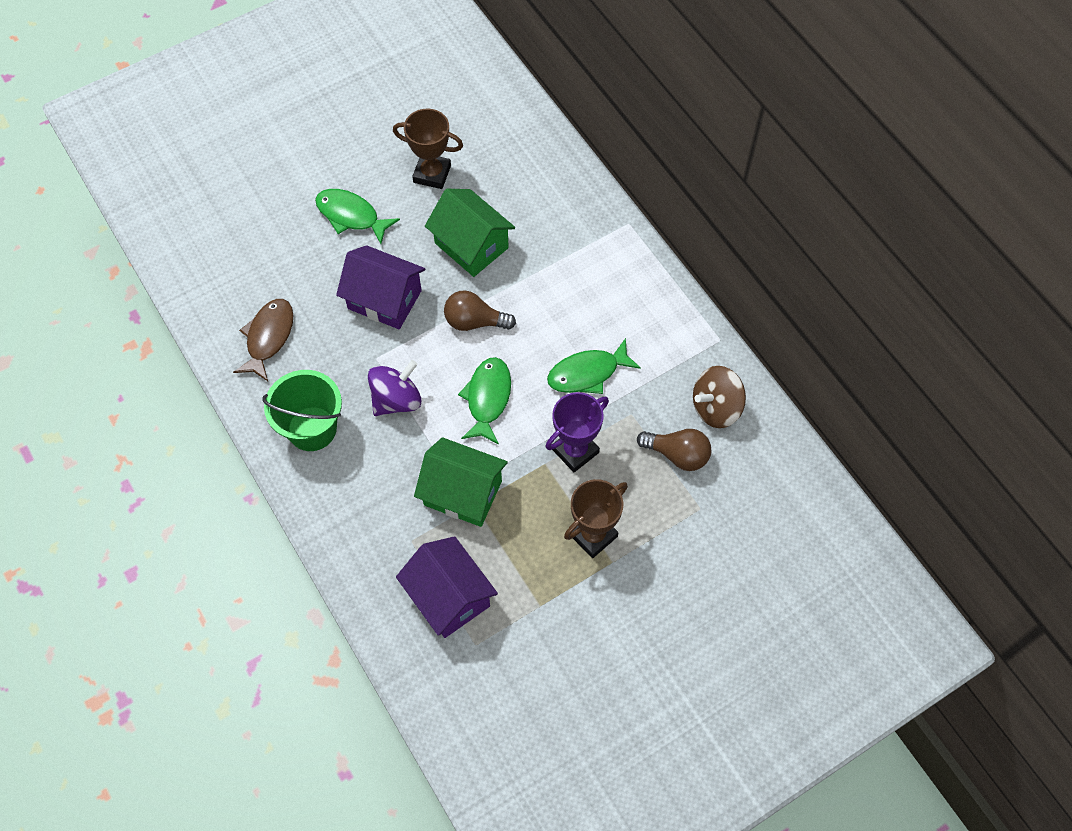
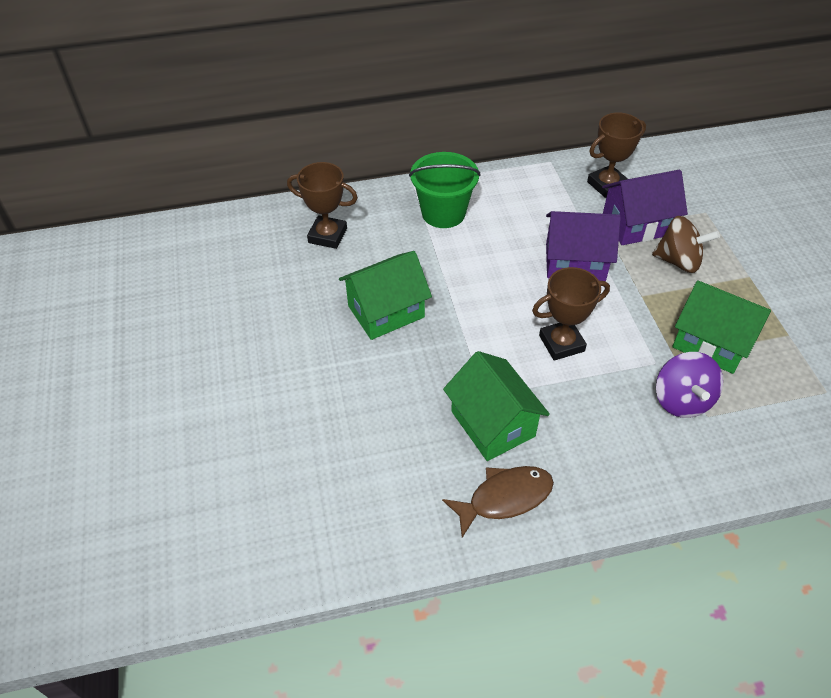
brown light bulb: 2 -> 0
brown trophy: 2 -> 3
green fish: 3 -> 0
green house: 2 -> 3
purple trophy: 1 -> 0

